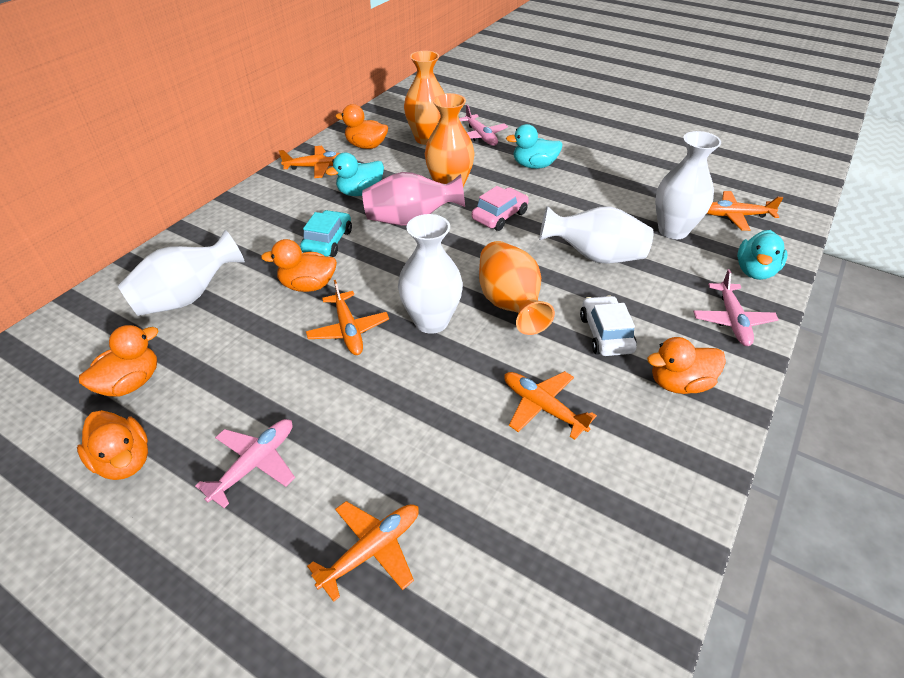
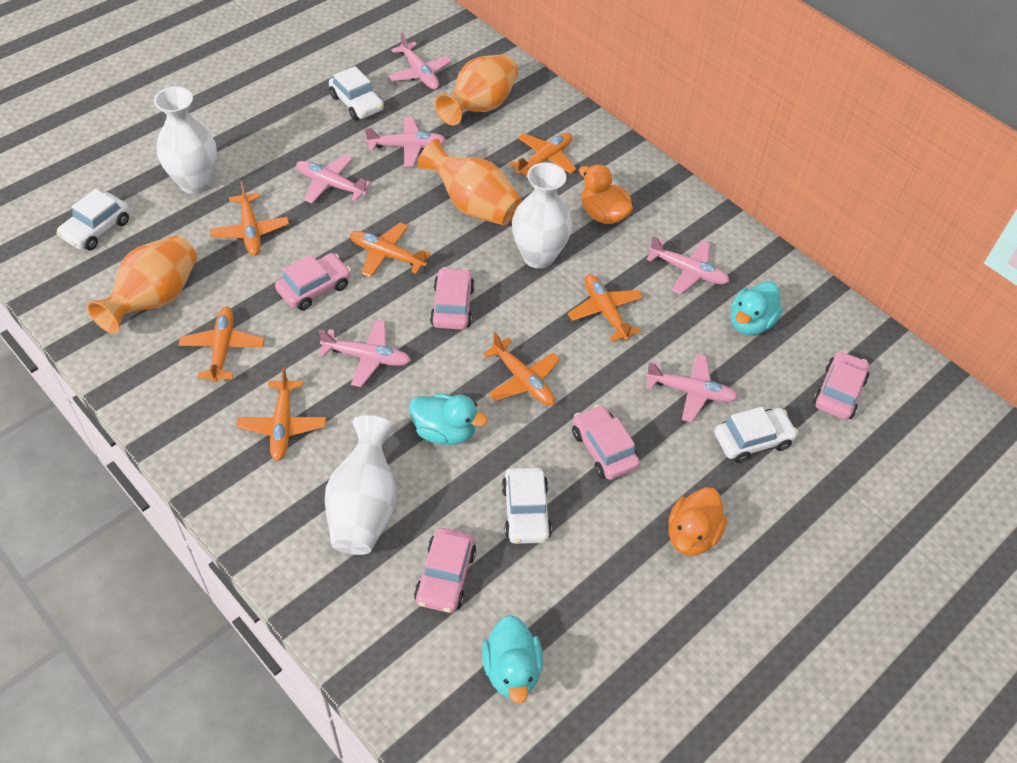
orange duck: 5 -> 2
orange plane: 5 -> 7
pink car: 1 -> 5
pink plane: 3 -> 6
pink vase: 1 -> 0
turquoise car: 1 -> 0
white car: 1 -> 4
white vase: 4 -> 3

